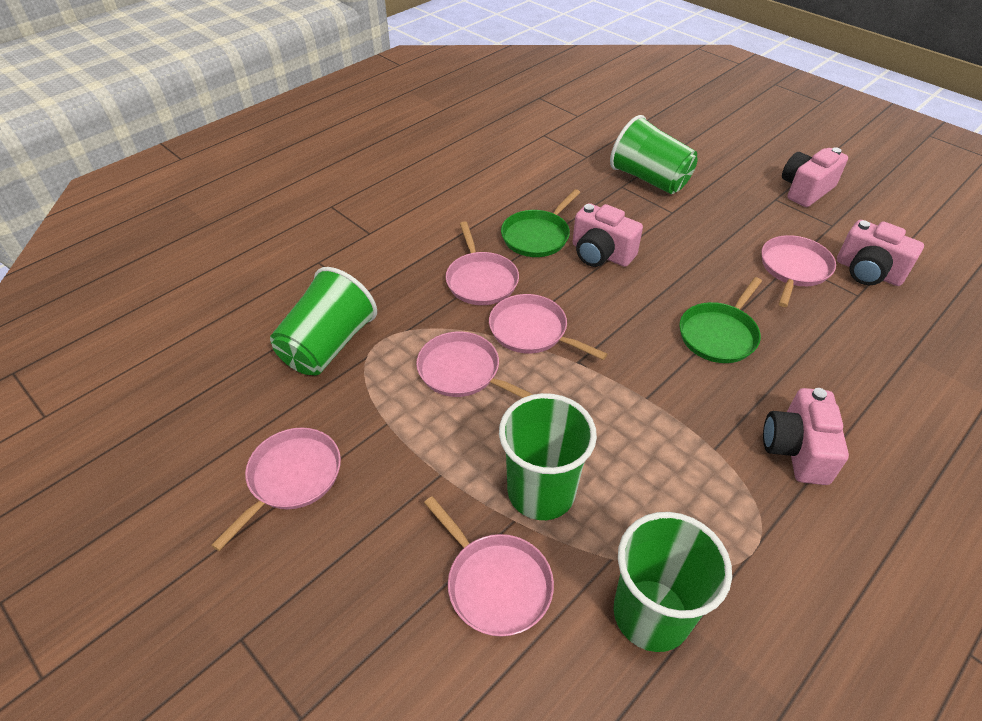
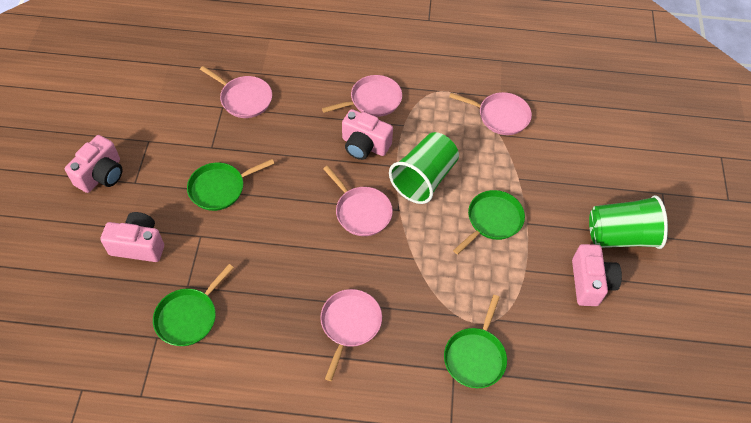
green cup: 4 -> 2
green pan: 2 -> 4
pink pan: 6 -> 5

